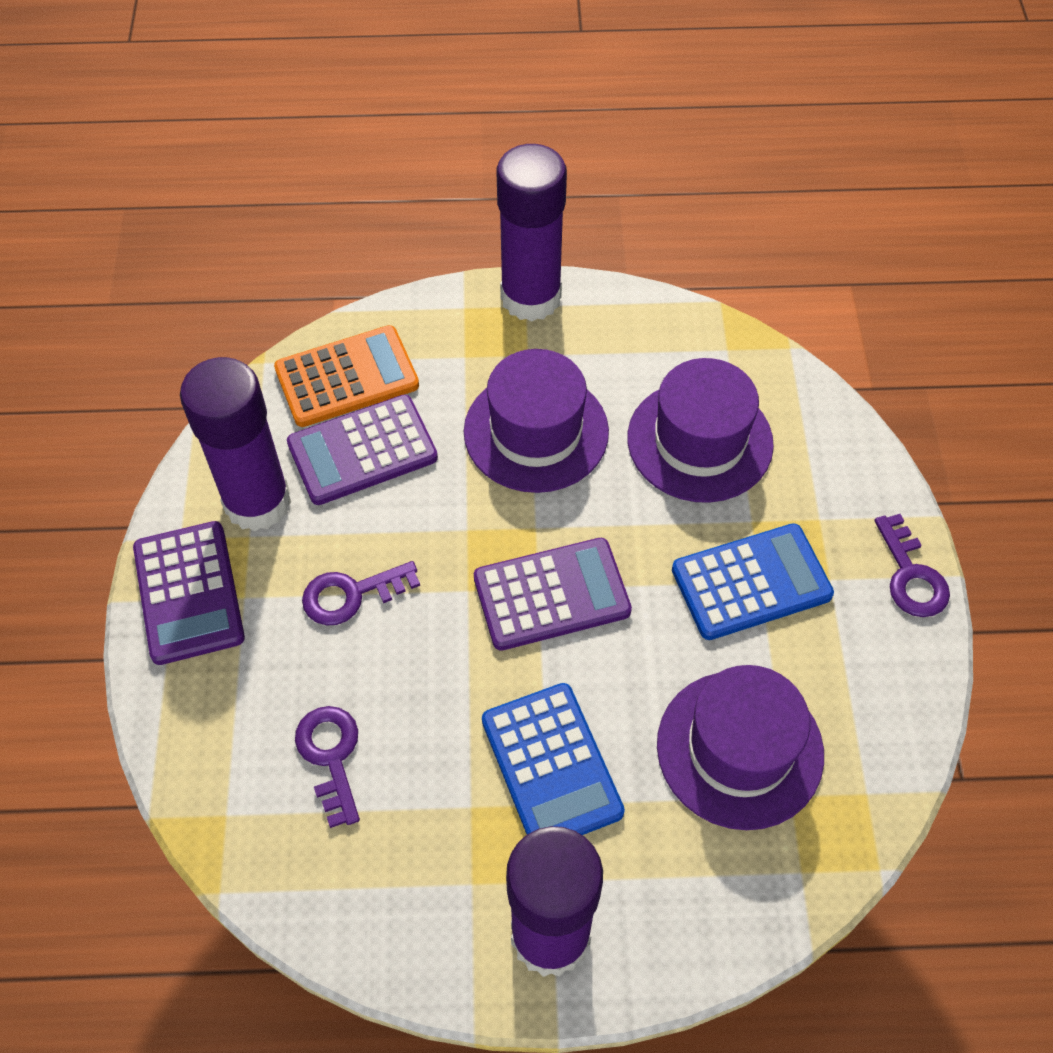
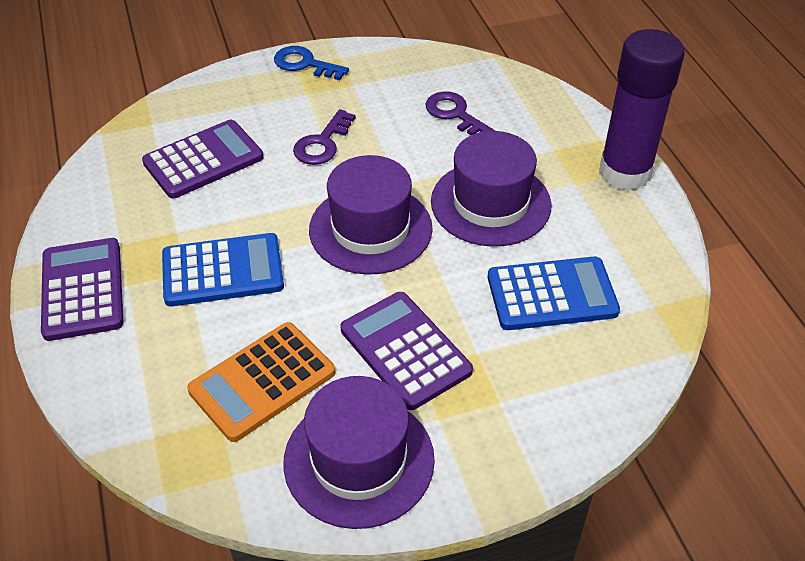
blue key: 0 -> 1
purple glue stick: 3 -> 1
purple key: 3 -> 2

